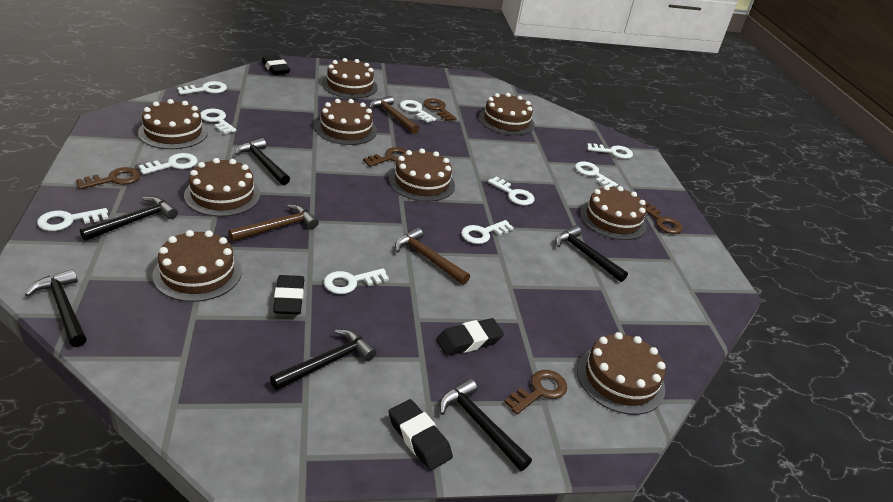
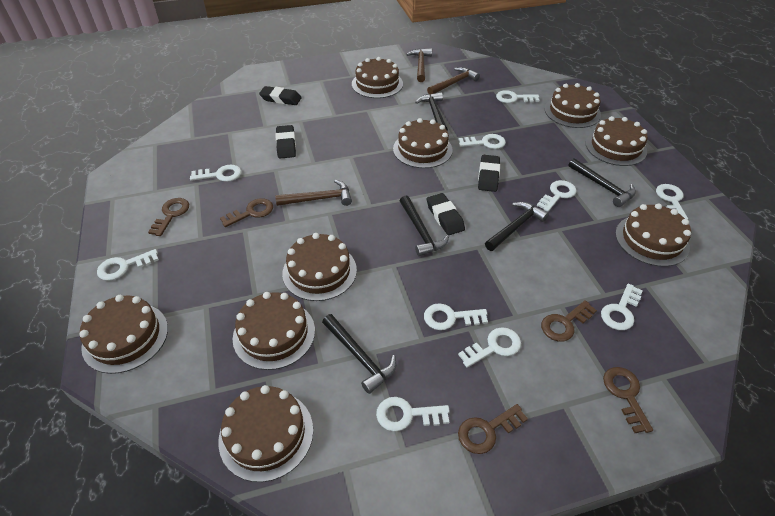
black hammer: 6 -> 5

